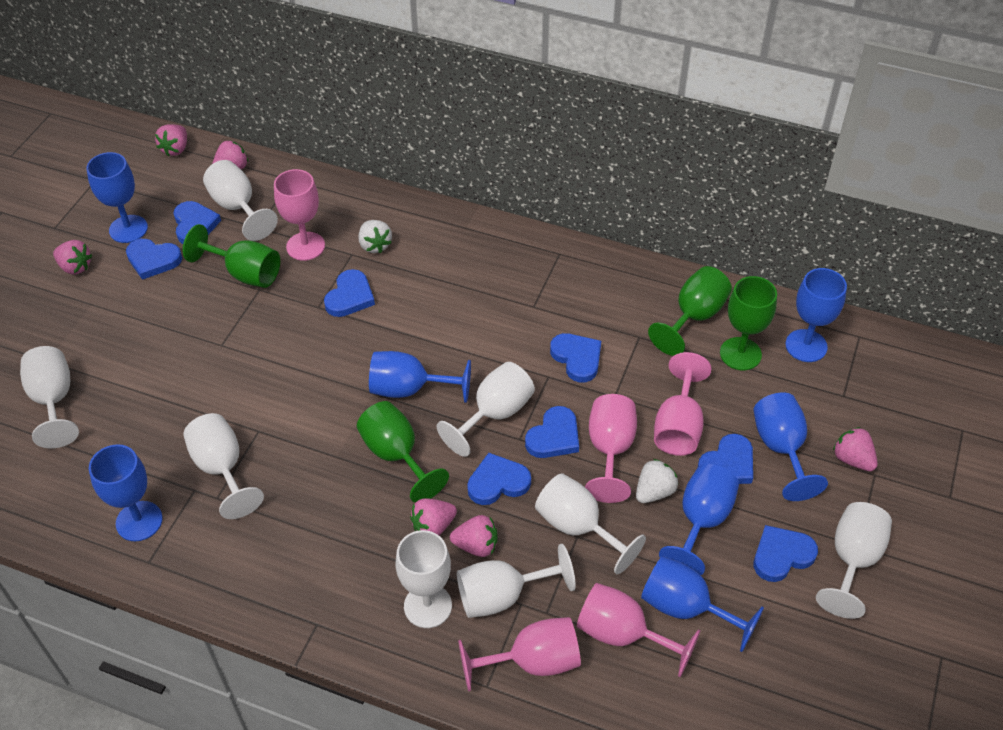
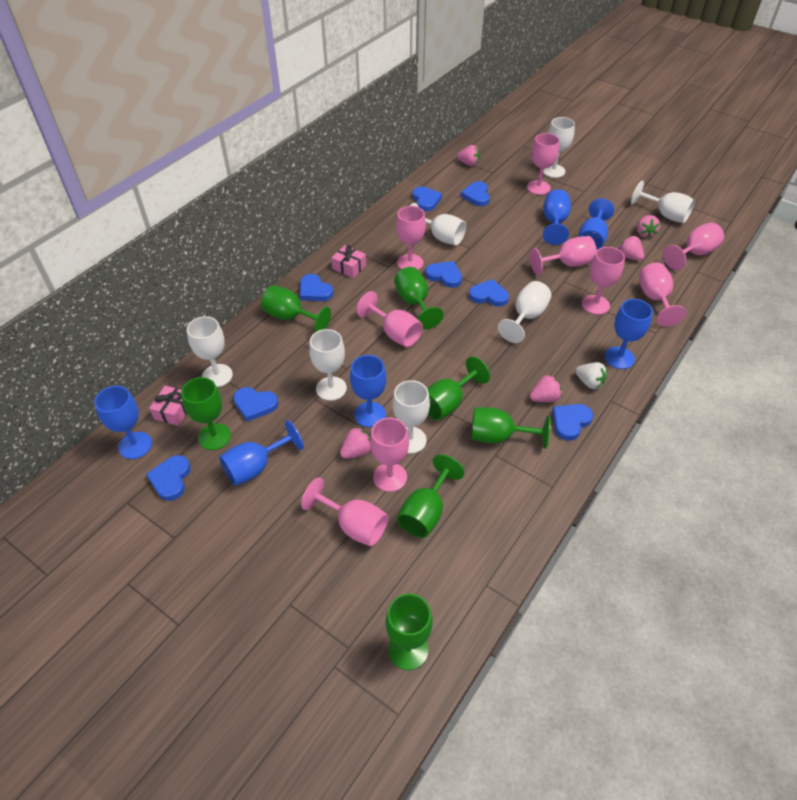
blue goblet: 7 -> 6
green goblet: 4 -> 7
pink gift: 0 -> 2
pink goblet: 5 -> 9
pink strawberry: 6 -> 5
white goblet: 8 -> 7
white strawberry: 2 -> 1

